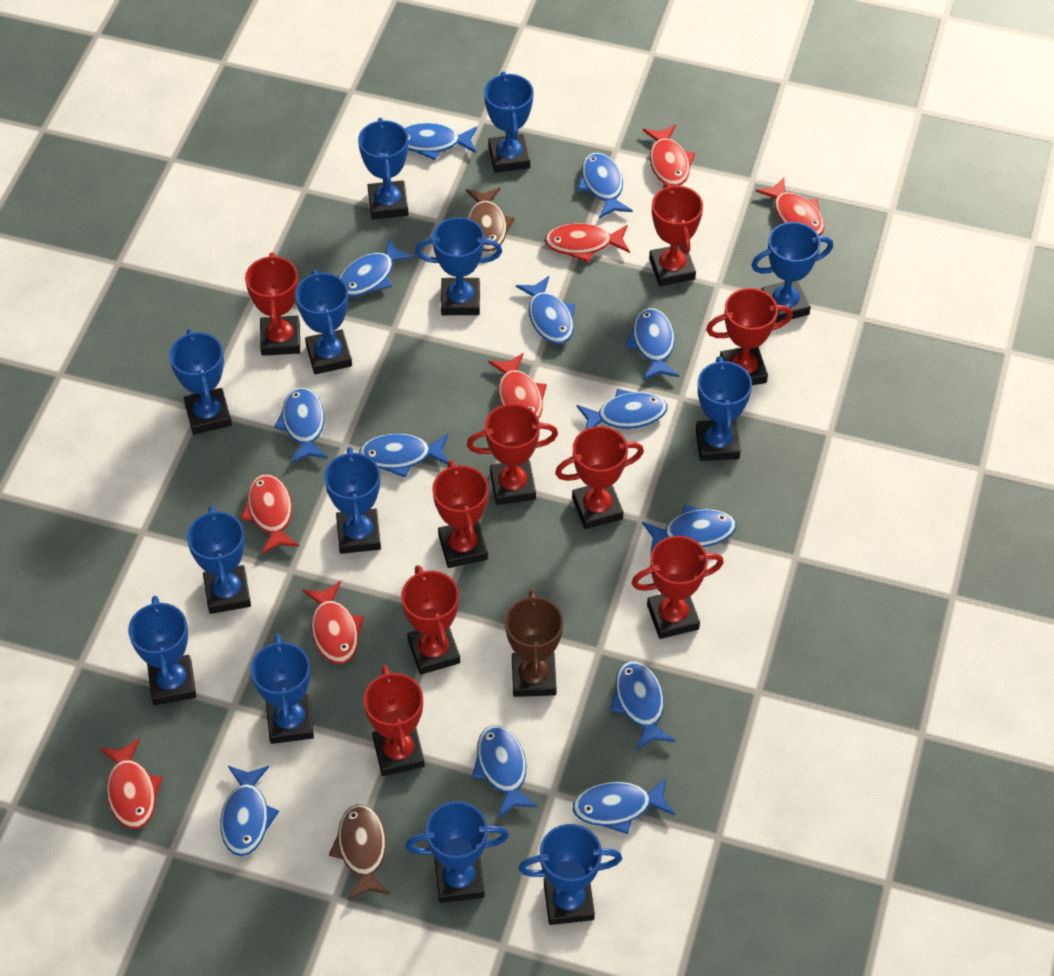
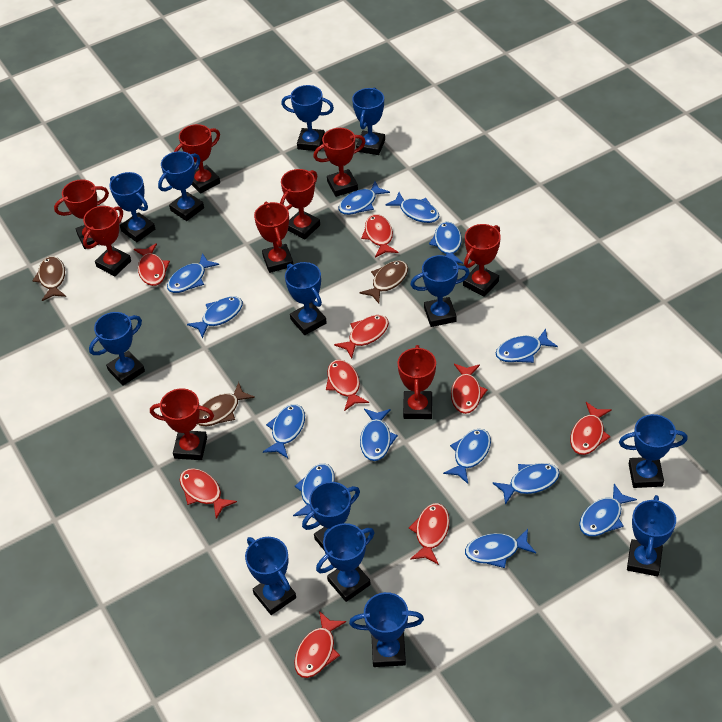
brown fish: 2 -> 3
brown trophy: 1 -> 0
red fish: 7 -> 9

